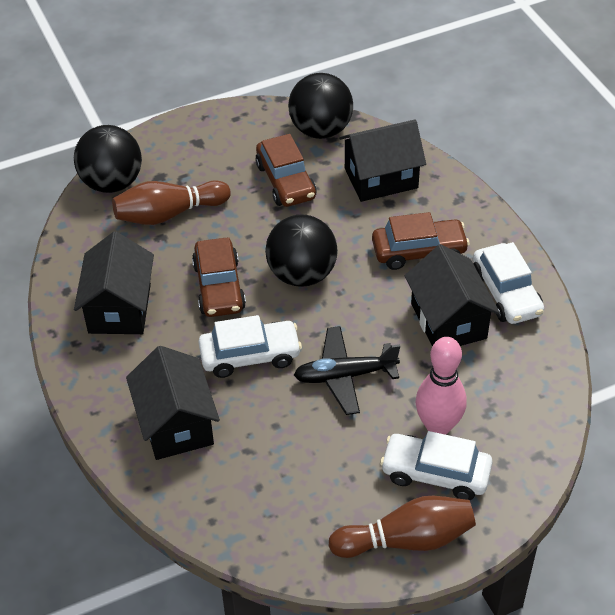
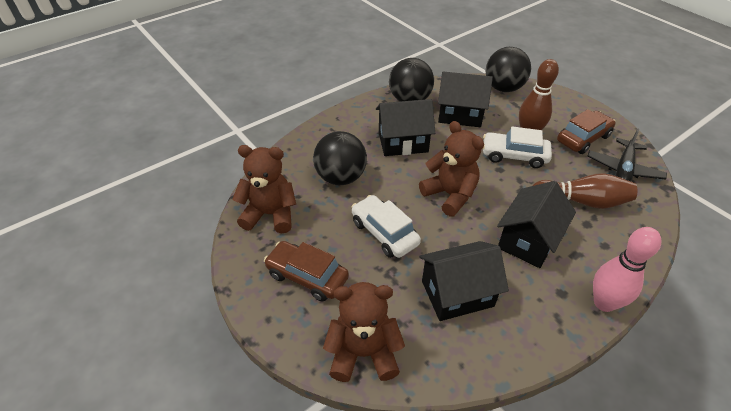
brown car: 3 -> 2
brown teddy bear: 0 -> 3
white car: 3 -> 2

